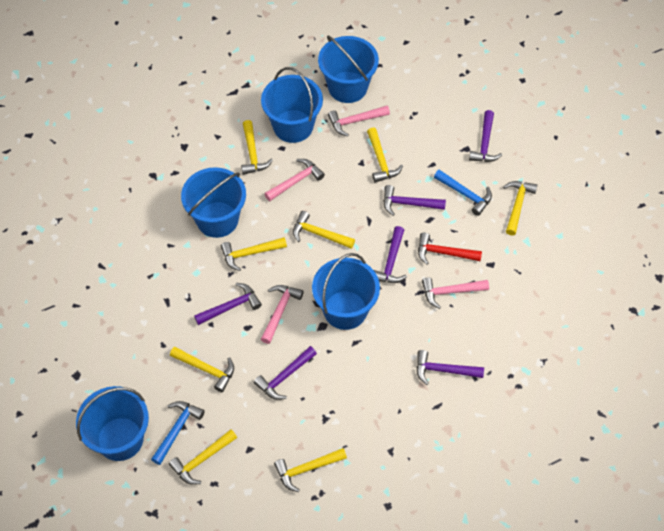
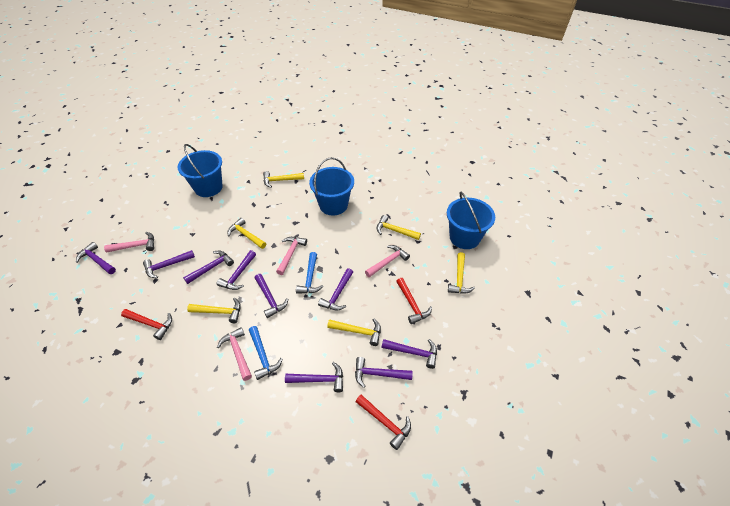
blue bucket: 5 -> 3
purple hammer: 6 -> 9
red hammer: 1 -> 3
yellow hammer: 8 -> 6

